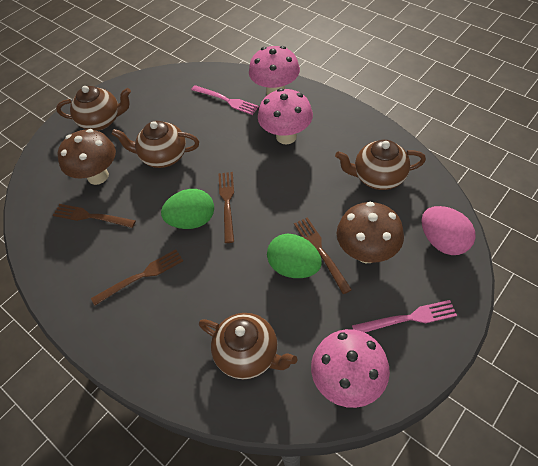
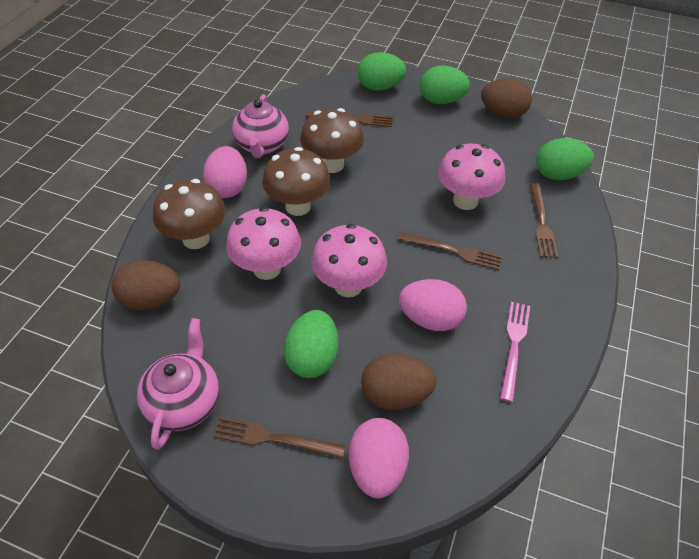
brown egg: 0 -> 3
brown mushroom: 2 -> 3
brown teapot: 4 -> 0
green egg: 2 -> 4
pink egg: 1 -> 3
pink fork: 2 -> 1
pink teapot: 0 -> 2

